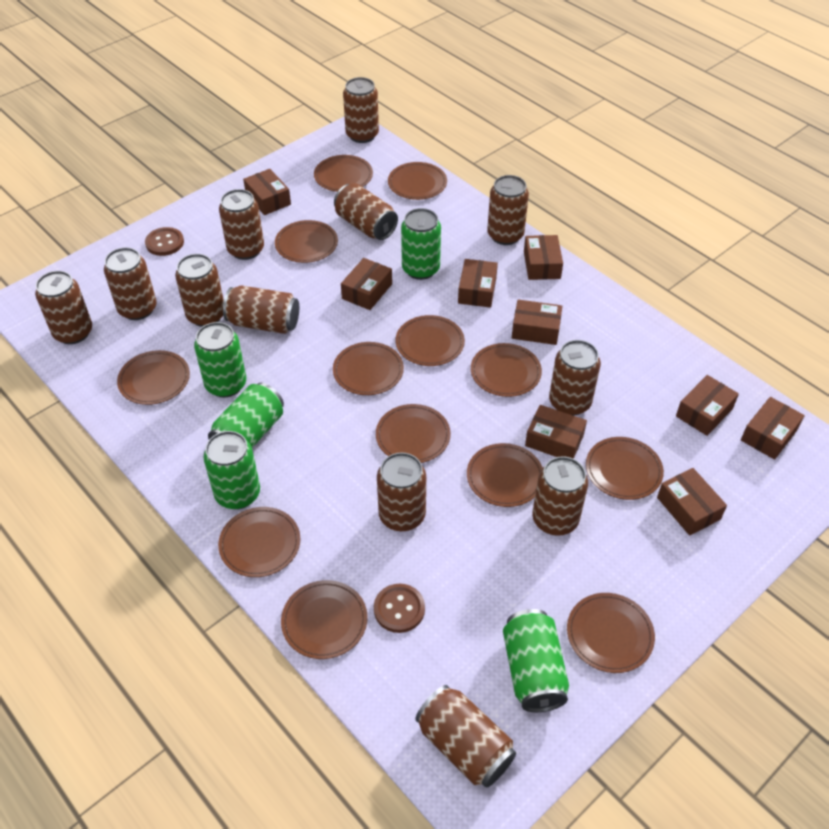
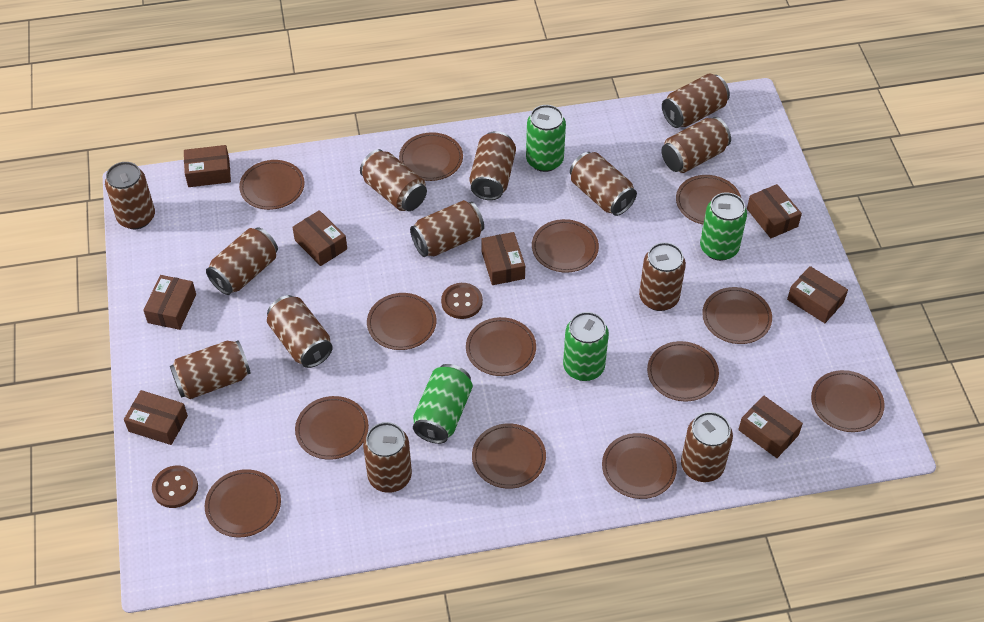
brown box: 9 -> 8
brown can: 12 -> 13
green can: 5 -> 4

